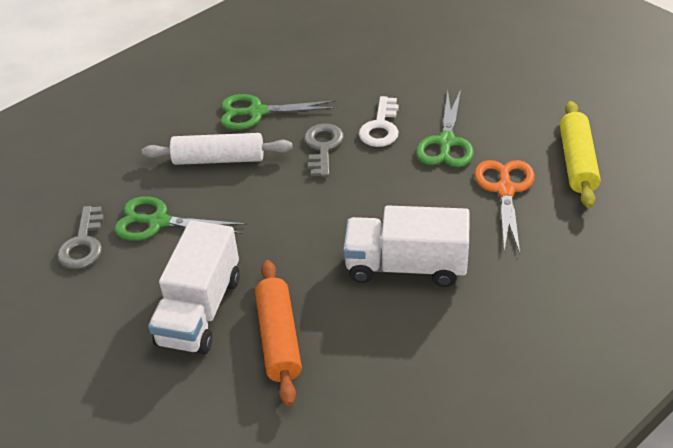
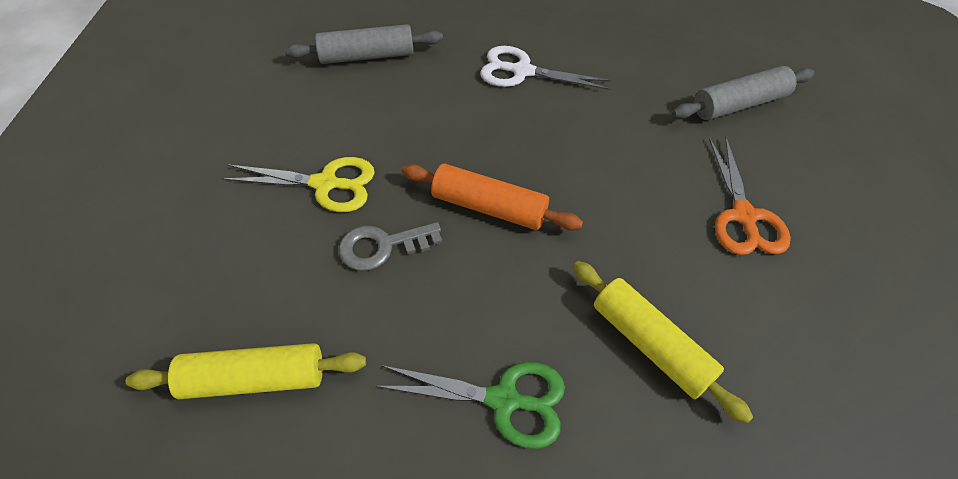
green scissors: 3 -> 1
grey key: 2 -> 1
grey rolling pin: 0 -> 2
white key: 1 -> 0
white rolling pin: 1 -> 0
white scissors: 0 -> 1
white truck: 2 -> 0
yellow rolling pin: 1 -> 2
yellow scissors: 0 -> 1

